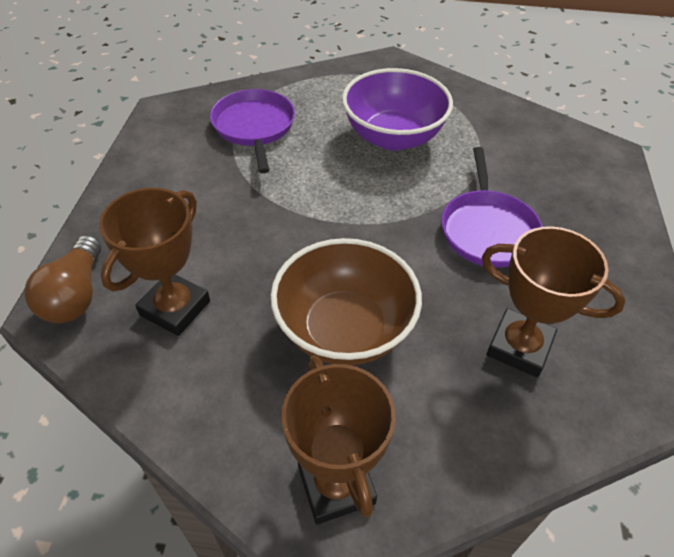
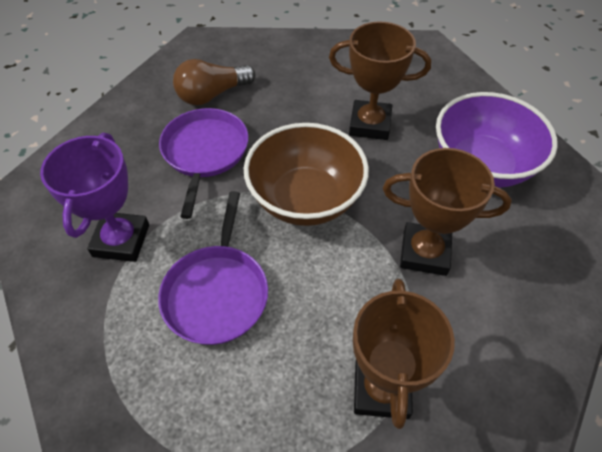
purple trophy: 0 -> 1

